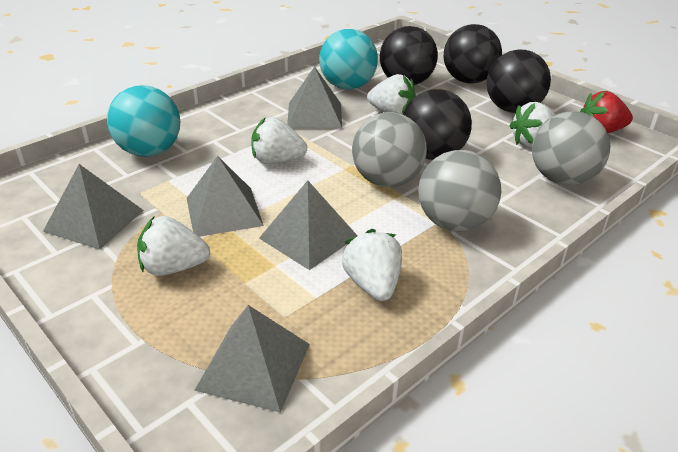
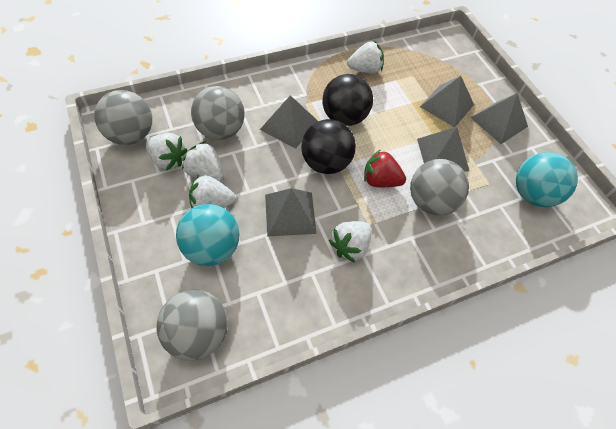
black ball: 4 -> 2
grey ball: 3 -> 4

